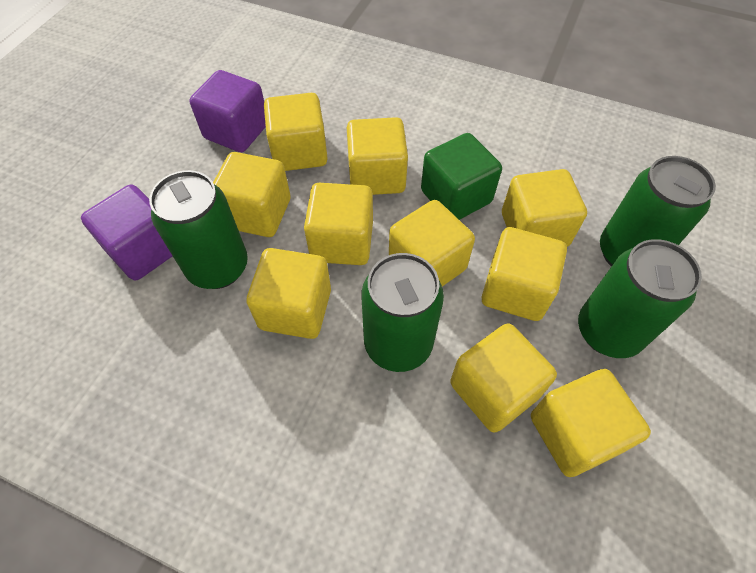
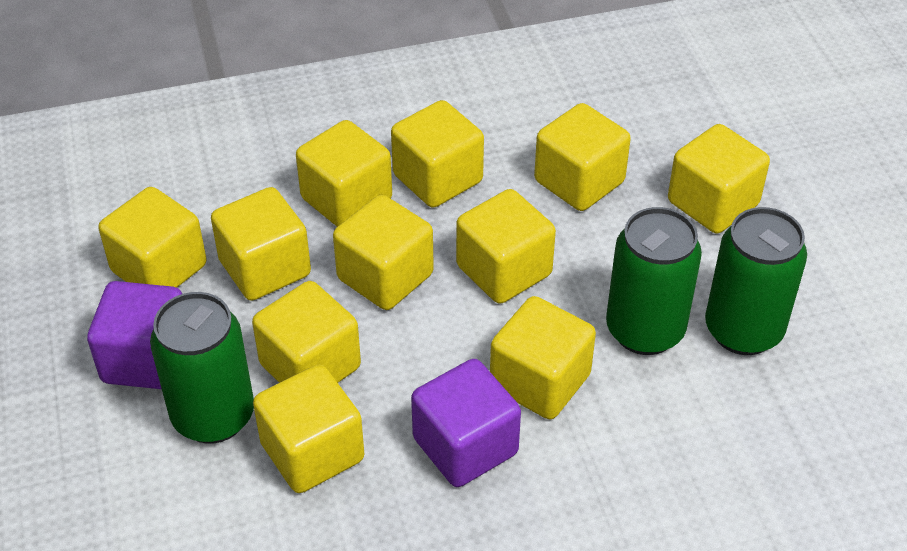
green can: 4 -> 3
green cube: 1 -> 0
yellow cube: 10 -> 11

